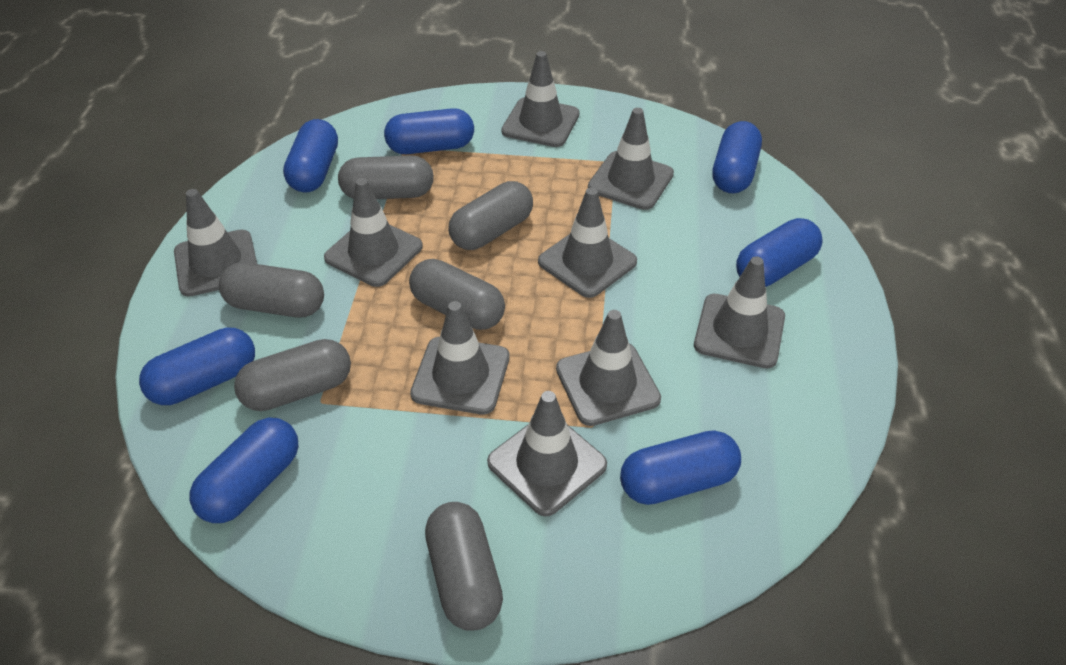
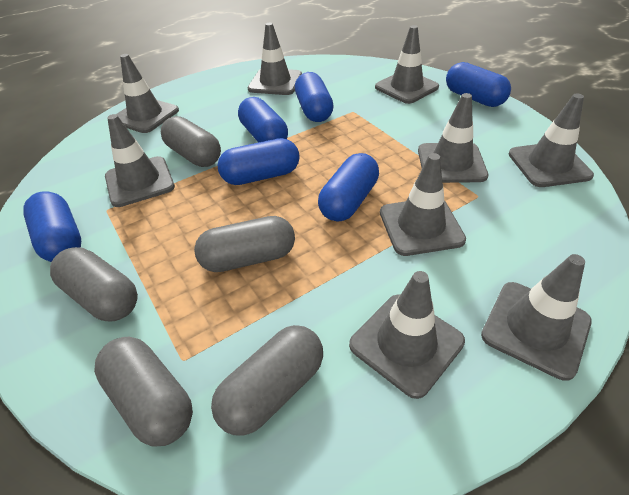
blue capsule: 7 -> 6
grey capsule: 6 -> 5

